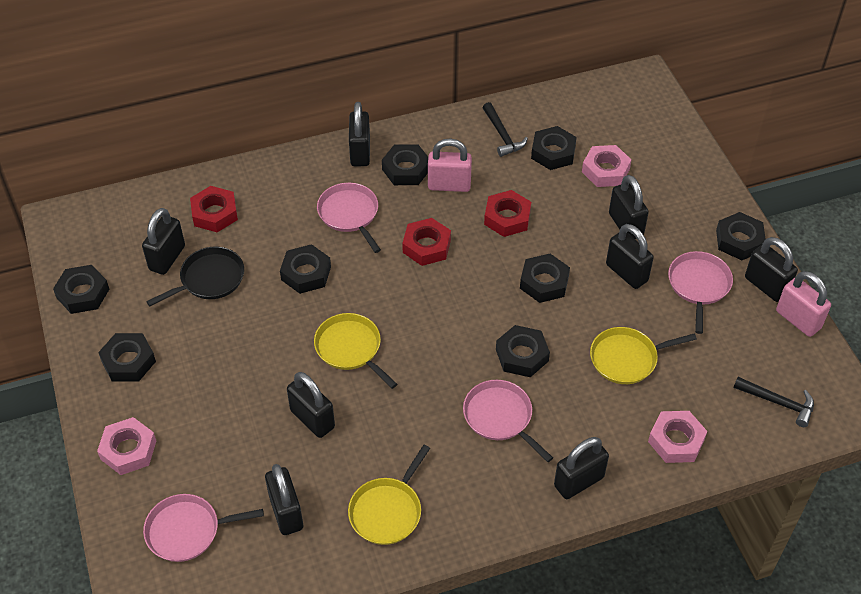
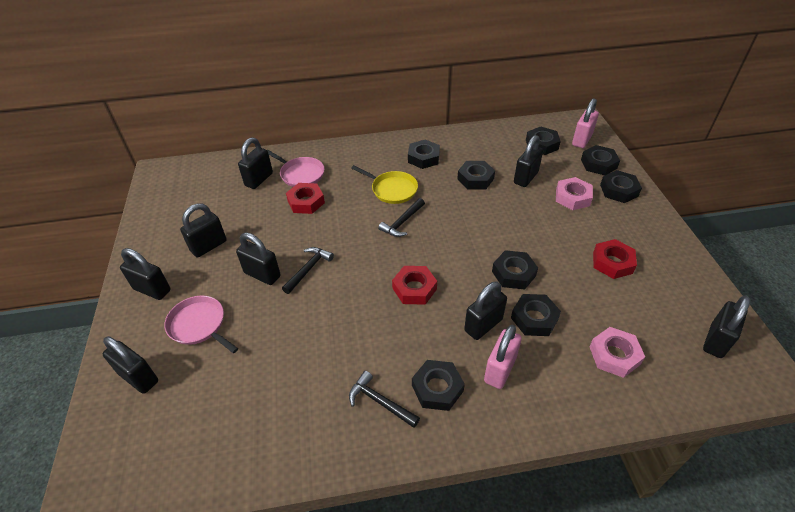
black hammer: 2 -> 3
black pan: 1 -> 0
pink nut: 3 -> 2
pink pan: 4 -> 2
yellow pan: 3 -> 1

